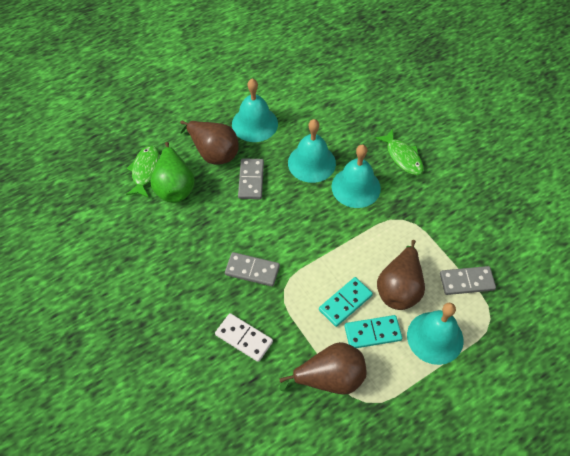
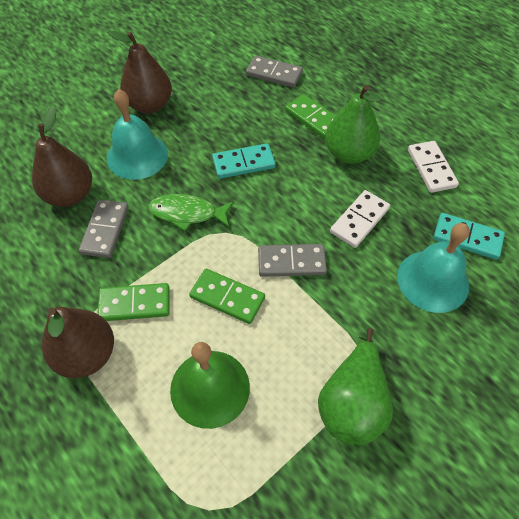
green bell: 0 -> 1
green domino: 0 -> 3
green fish: 2 -> 1
green pear: 1 -> 2
turquoise bell: 4 -> 2
white domino: 1 -> 2

